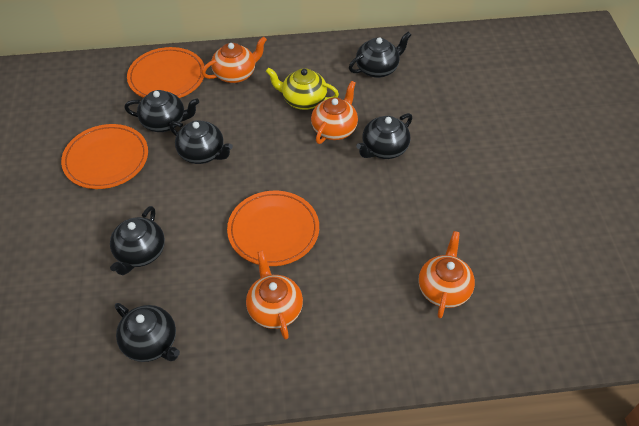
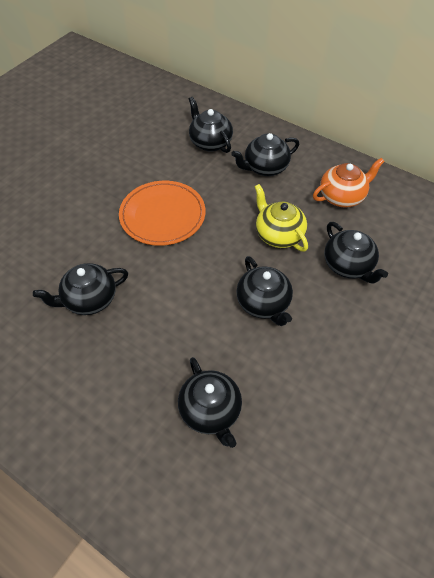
orange plate: 3 -> 1
orange teapot: 4 -> 1

